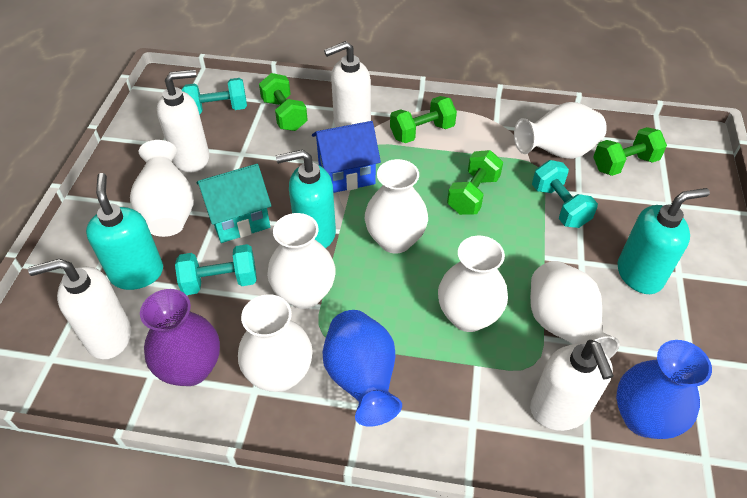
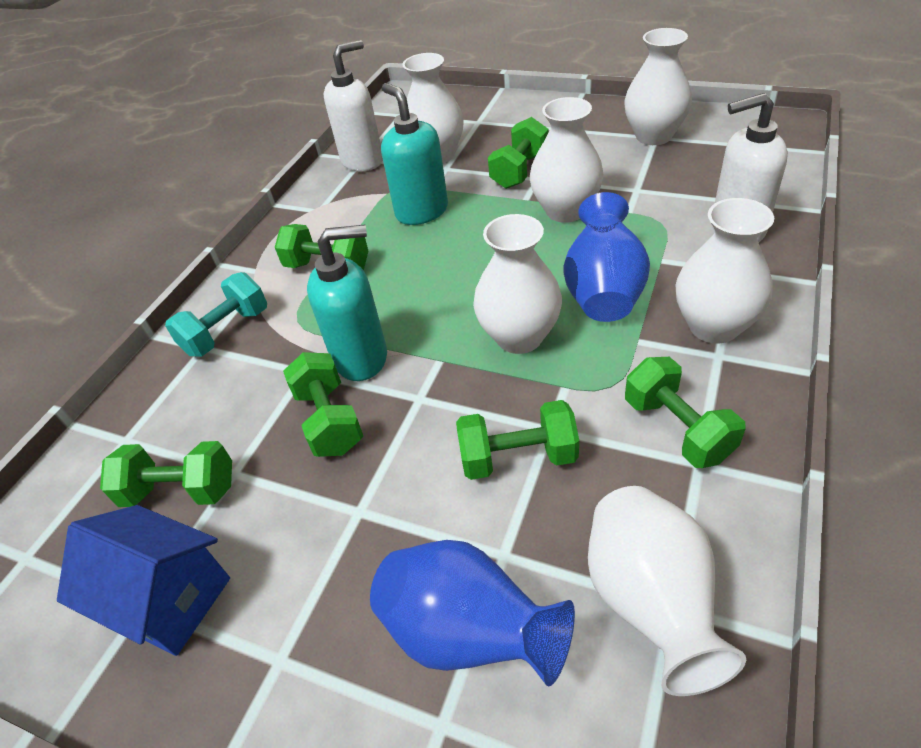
green dumbbell: 4 -> 6
purple vase: 1 -> 0
turquoise dumbbell: 3 -> 1
turquoise house: 1 -> 0
turquoise soap dispenser: 3 -> 2
white soap dispenser: 4 -> 2
white vase: 7 -> 6

